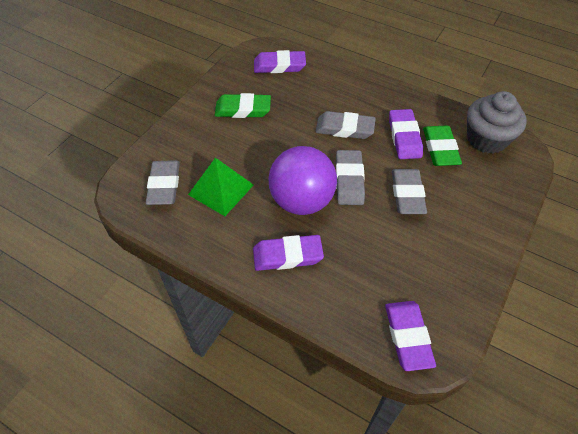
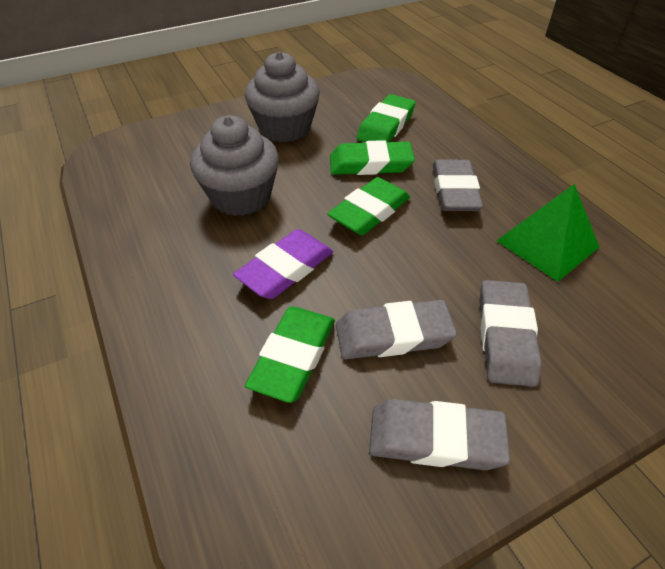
green eraser: 2 -> 4
grey cupcake: 1 -> 2
purple ball: 1 -> 0
purple eraser: 4 -> 1

